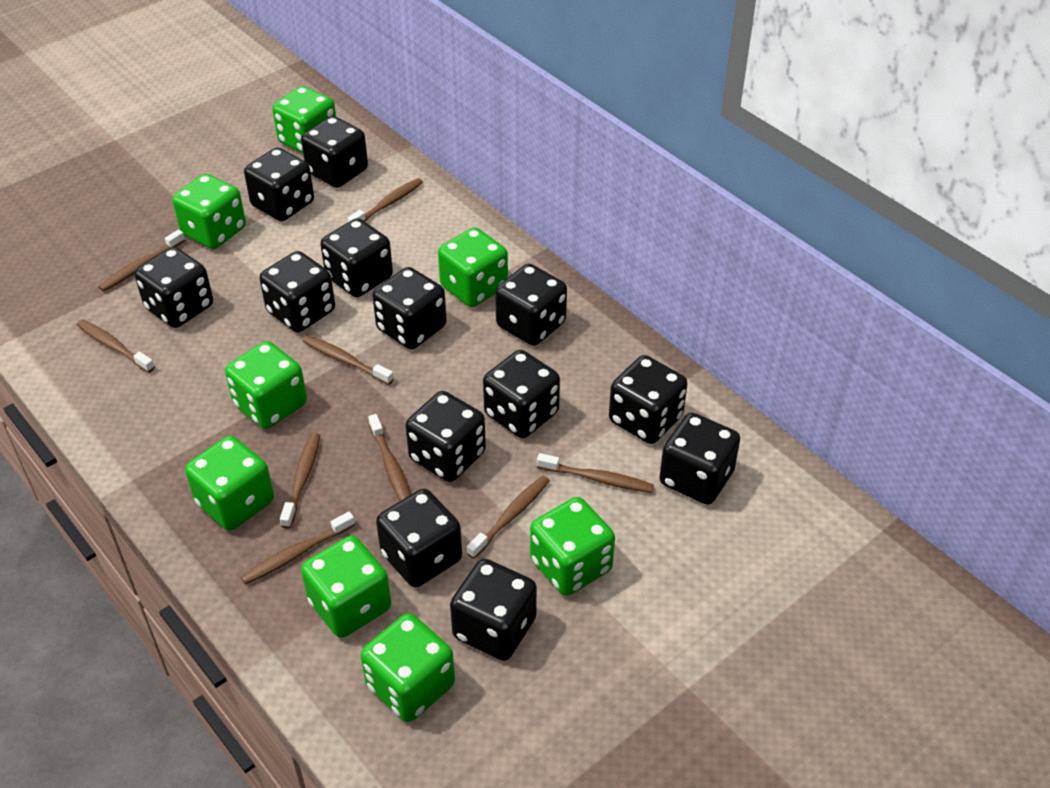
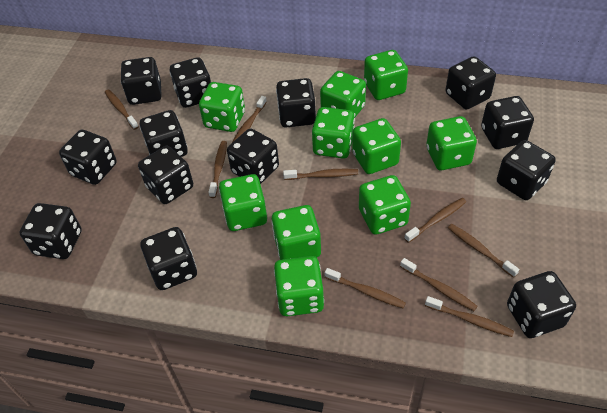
green dice: 8 -> 10

